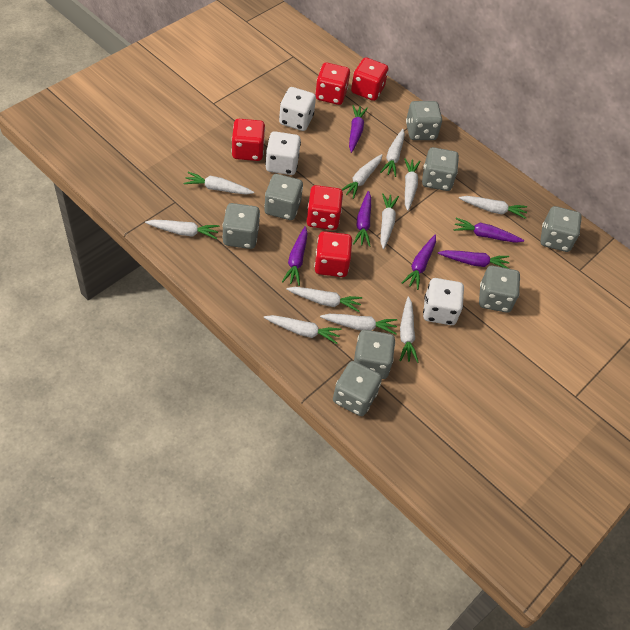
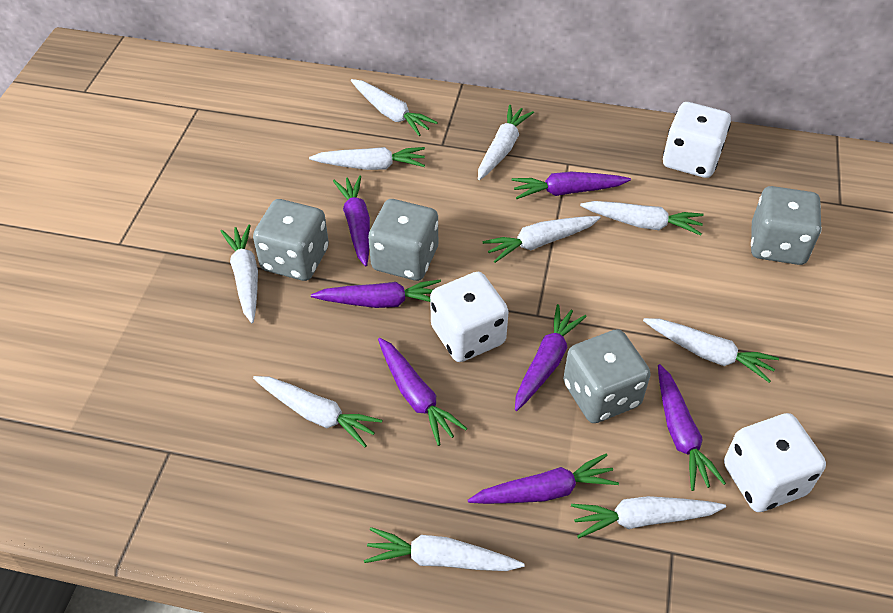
grey dice: 8 -> 4
purple carrot: 6 -> 7
red dice: 5 -> 0
white carrot: 11 -> 10

